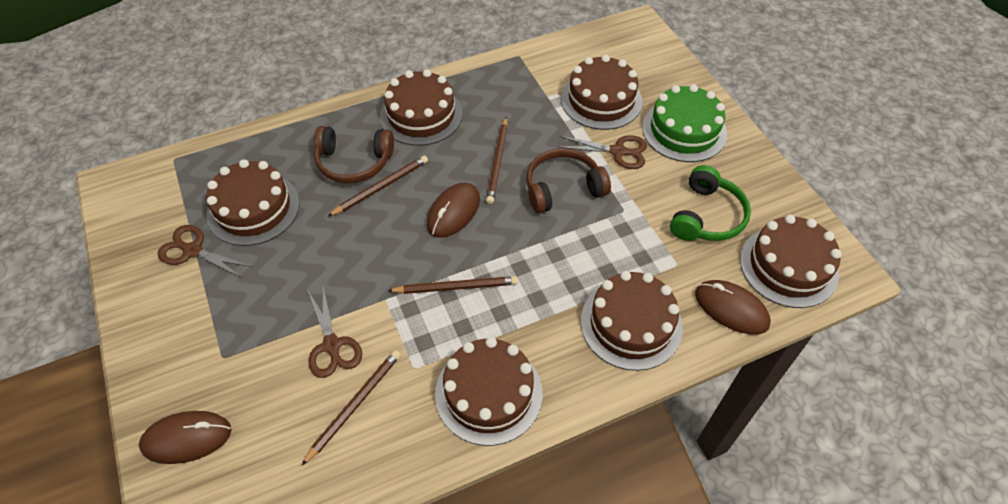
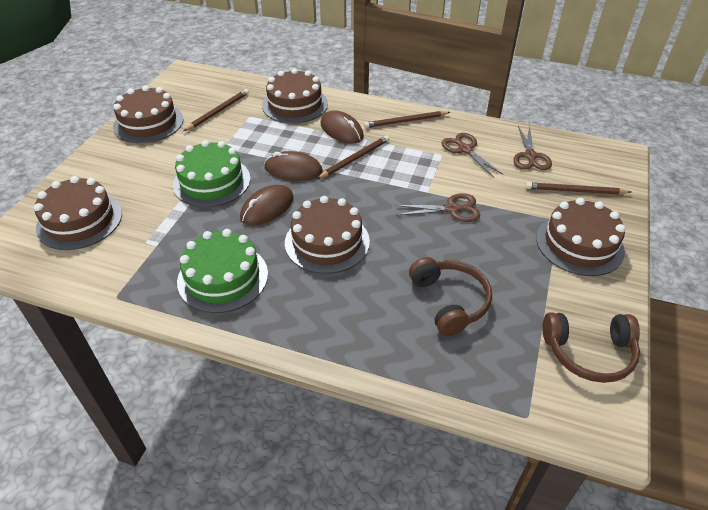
brown cake: 6 -> 5
green cake: 1 -> 2
green headphones: 1 -> 0

